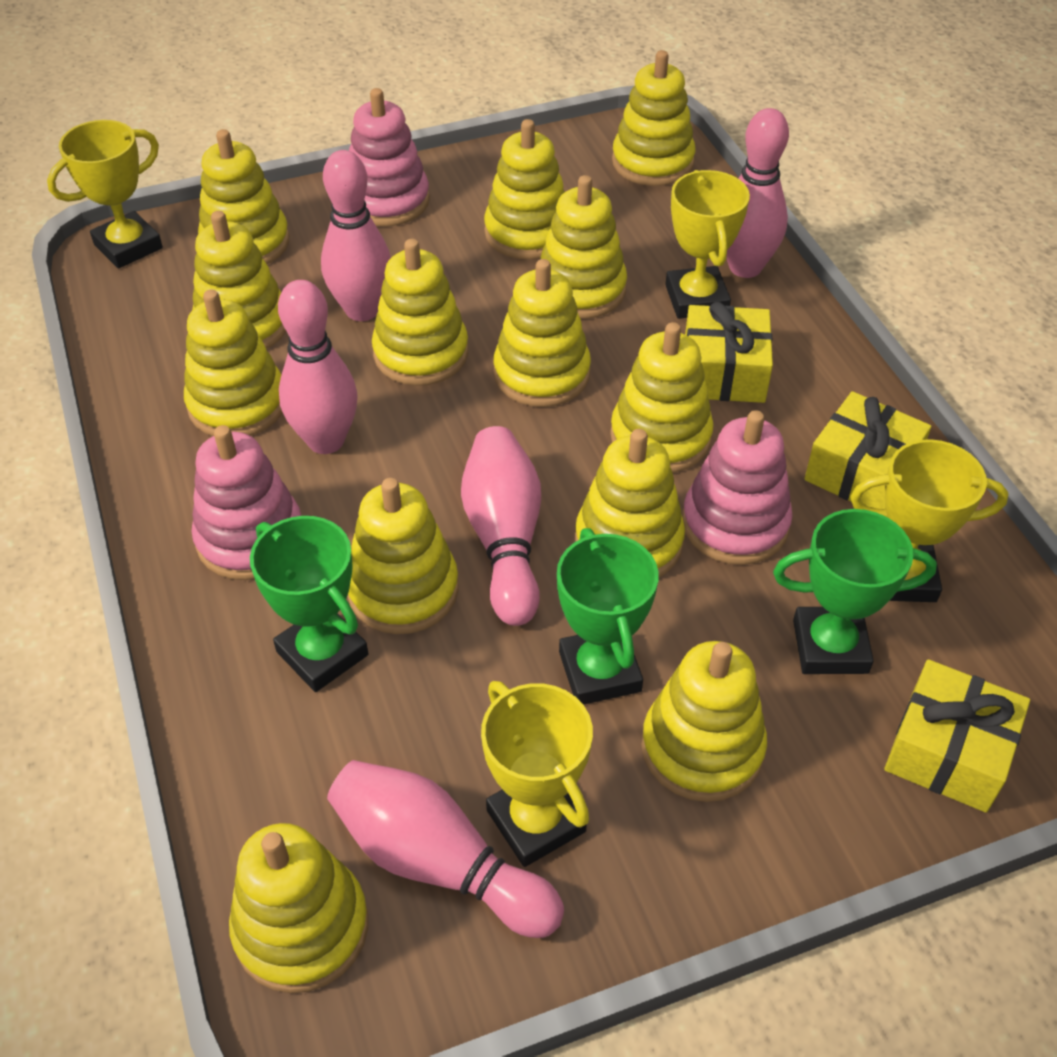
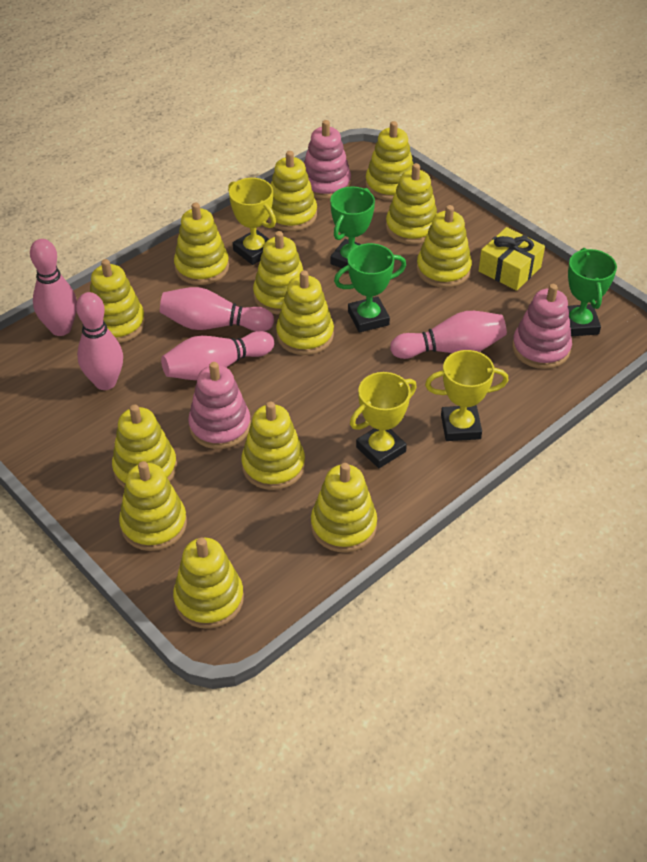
yellow gift: 3 -> 1
yellow trophy: 4 -> 3

